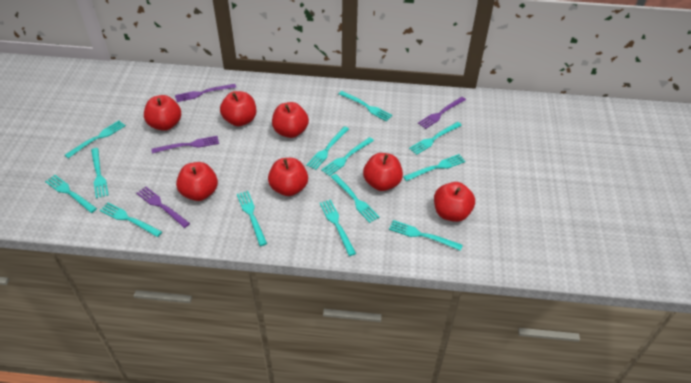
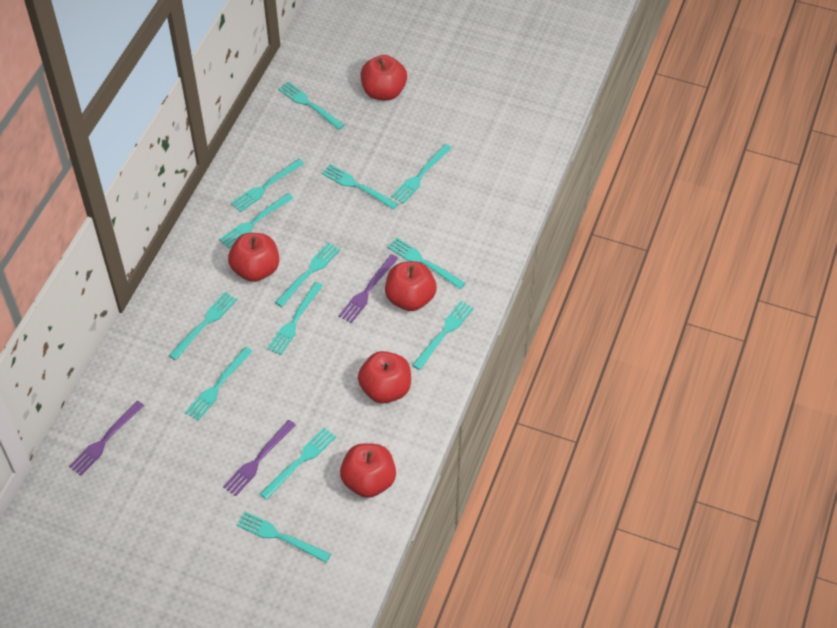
purple fork: 4 -> 3
red apple: 7 -> 5

